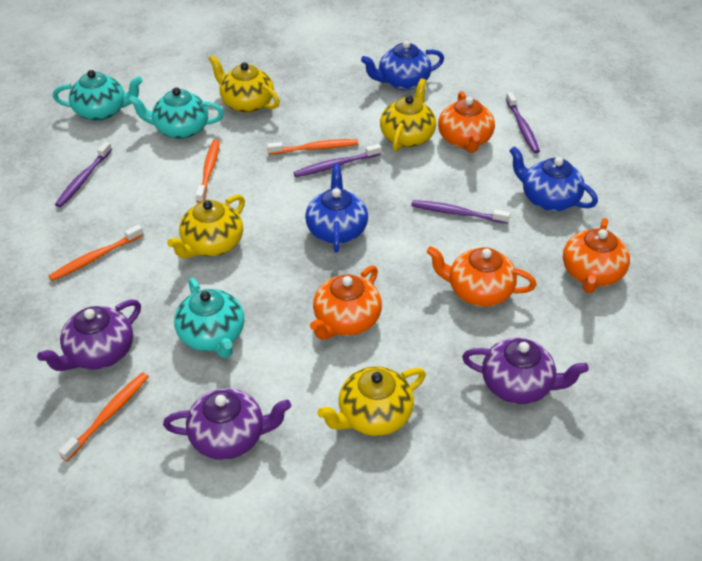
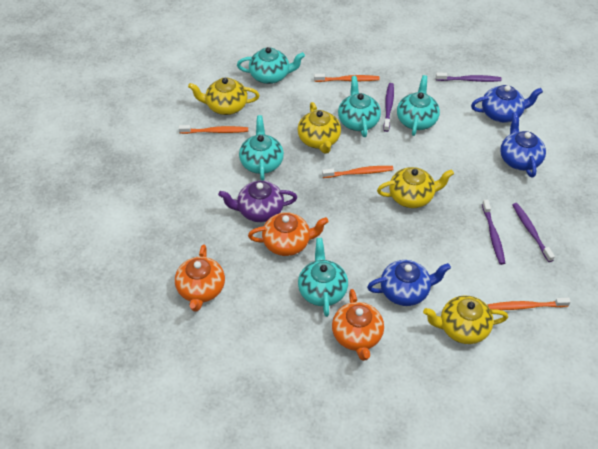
orange teapot: 4 -> 3
purple teapot: 3 -> 1
turquoise teapot: 3 -> 5

